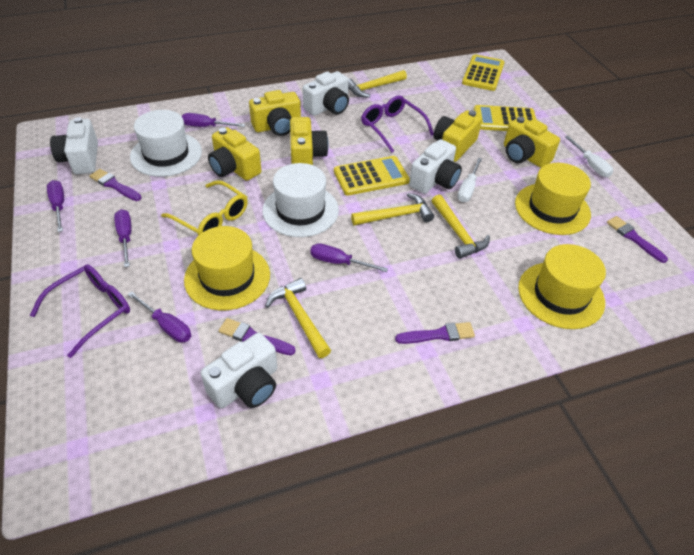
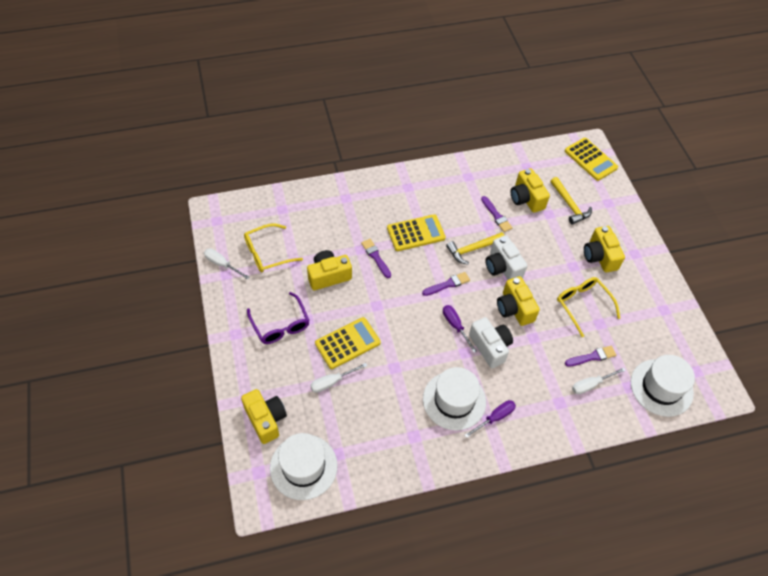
purple glasses: 2 -> 1
purple screwdriver: 5 -> 2
white camera: 4 -> 2
white hat: 2 -> 3
white screwdriver: 2 -> 3
yellow glasses: 1 -> 2
yellow hammer: 4 -> 2
yellow hat: 3 -> 0

